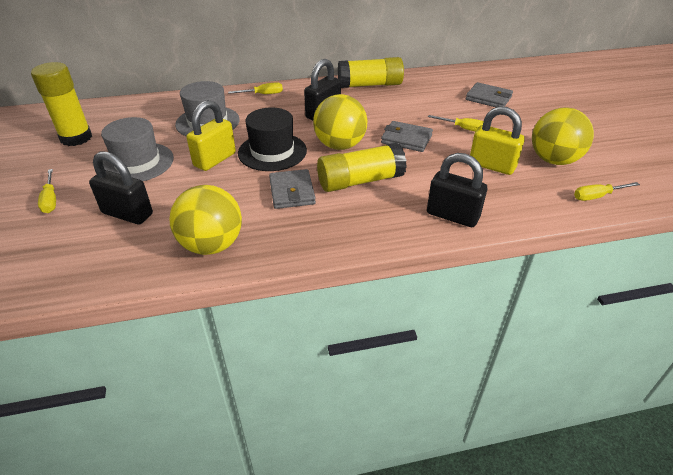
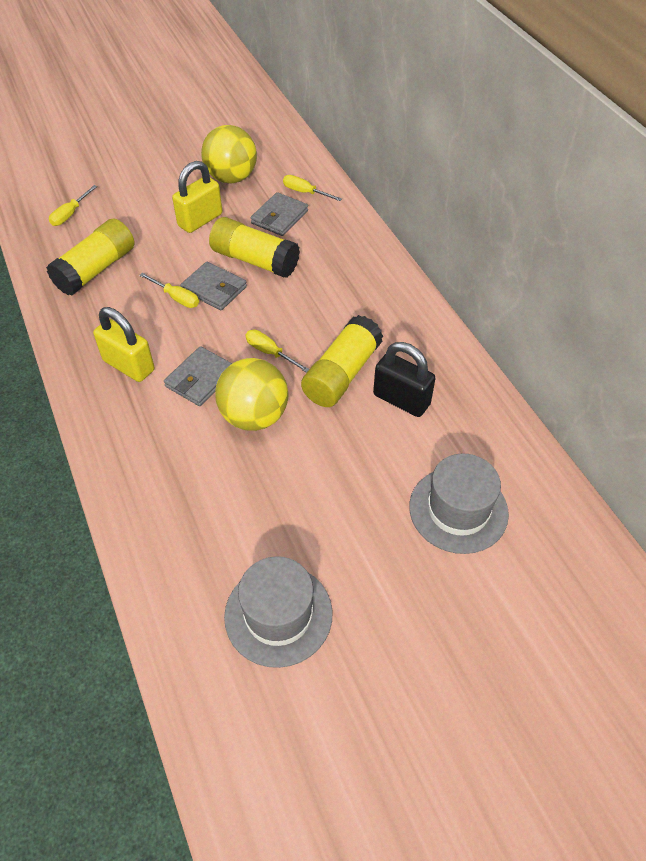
black hat: 1 -> 0
black padlock: 3 -> 1
yellow ball: 3 -> 2

